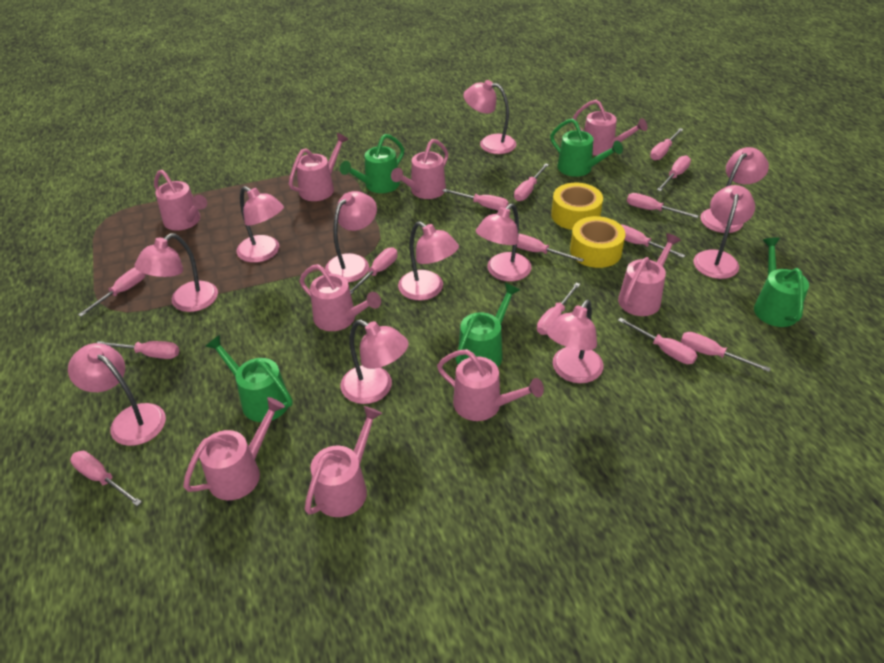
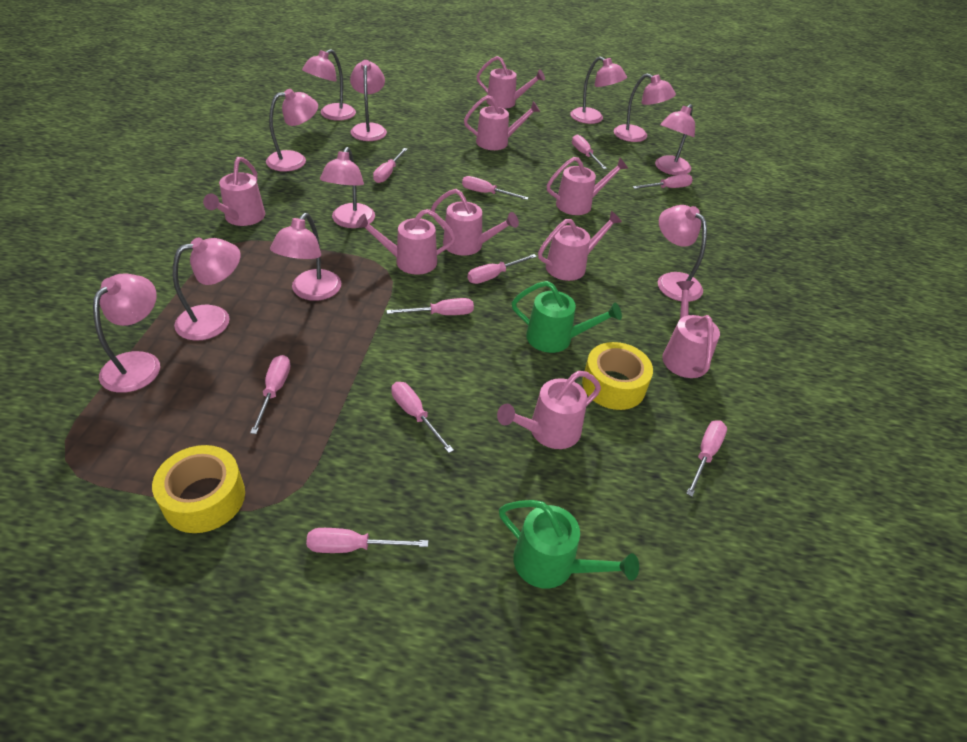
green watering can: 5 -> 2
pink screwdriver: 14 -> 10

